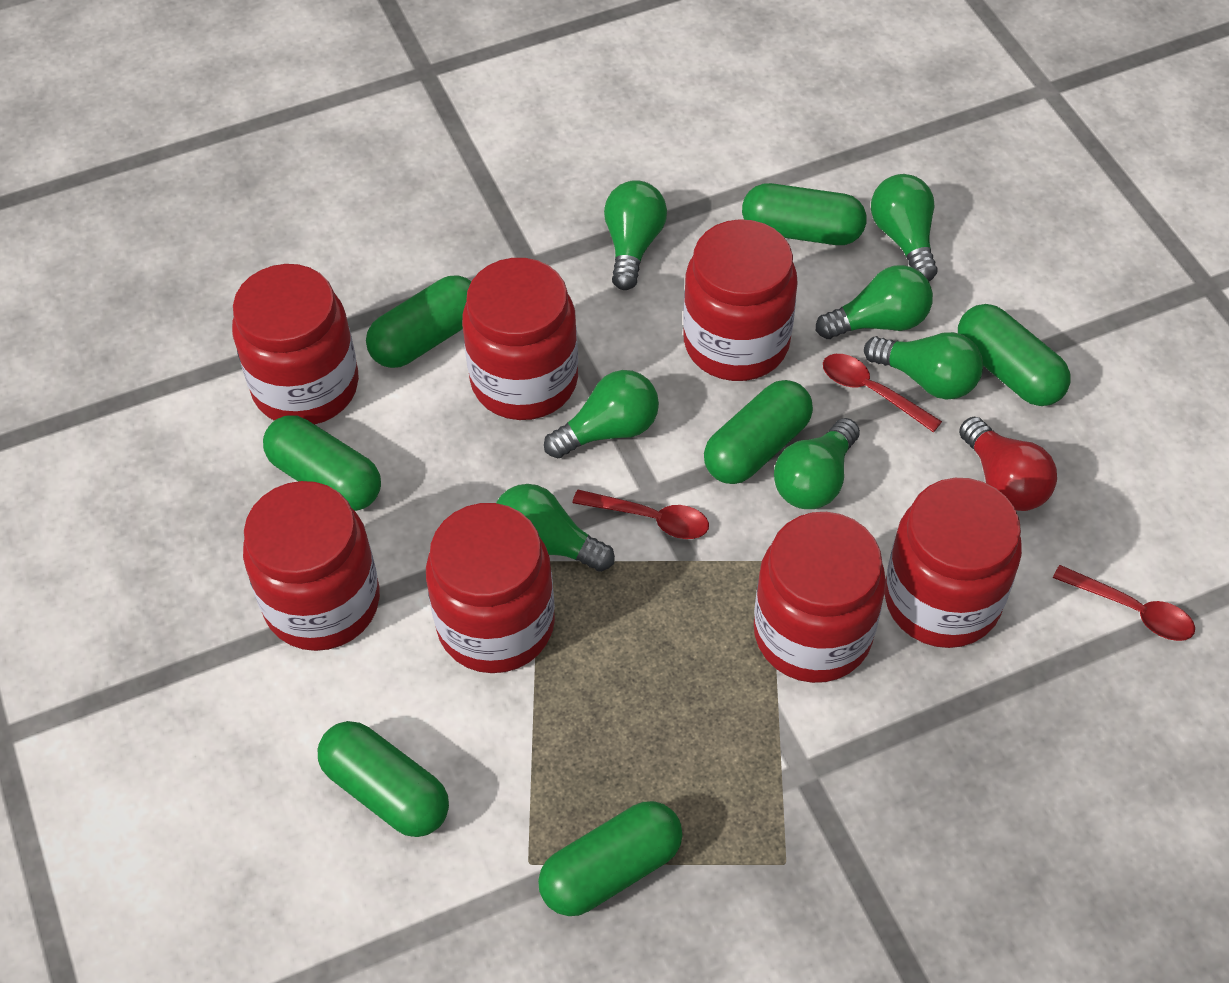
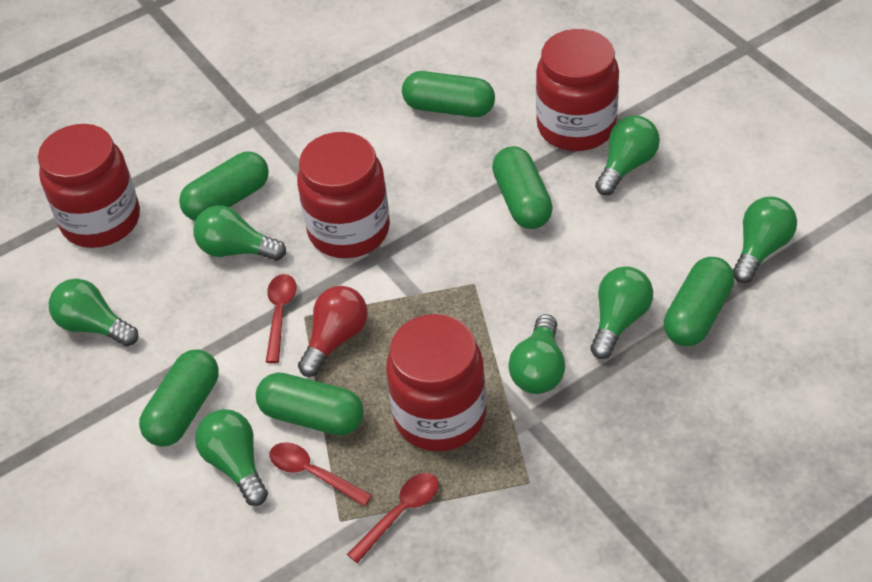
green capsule: 7 -> 6
red jar: 7 -> 4

